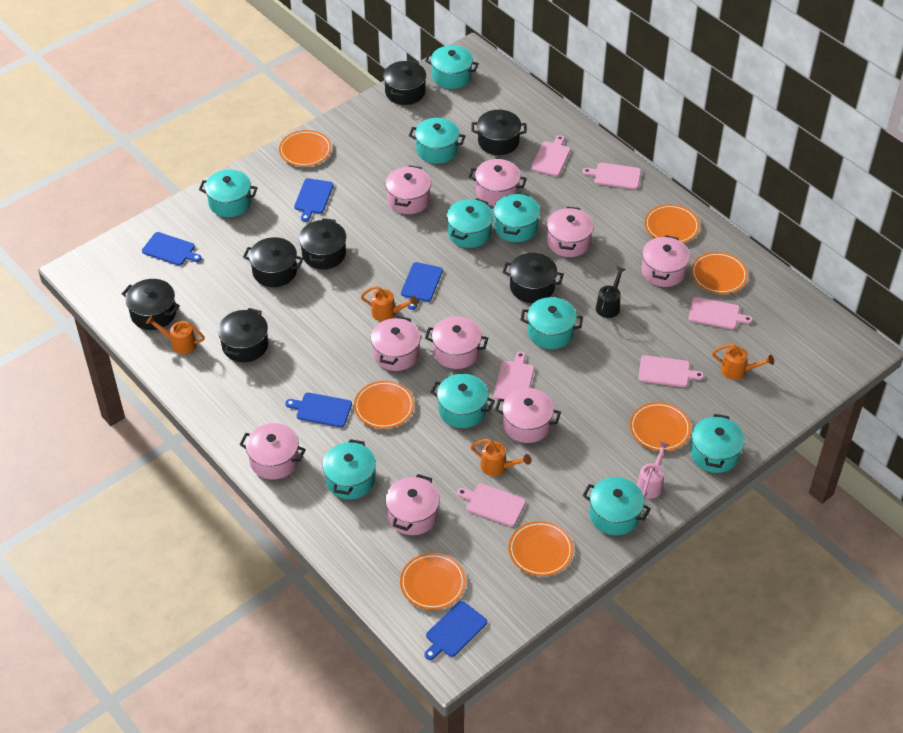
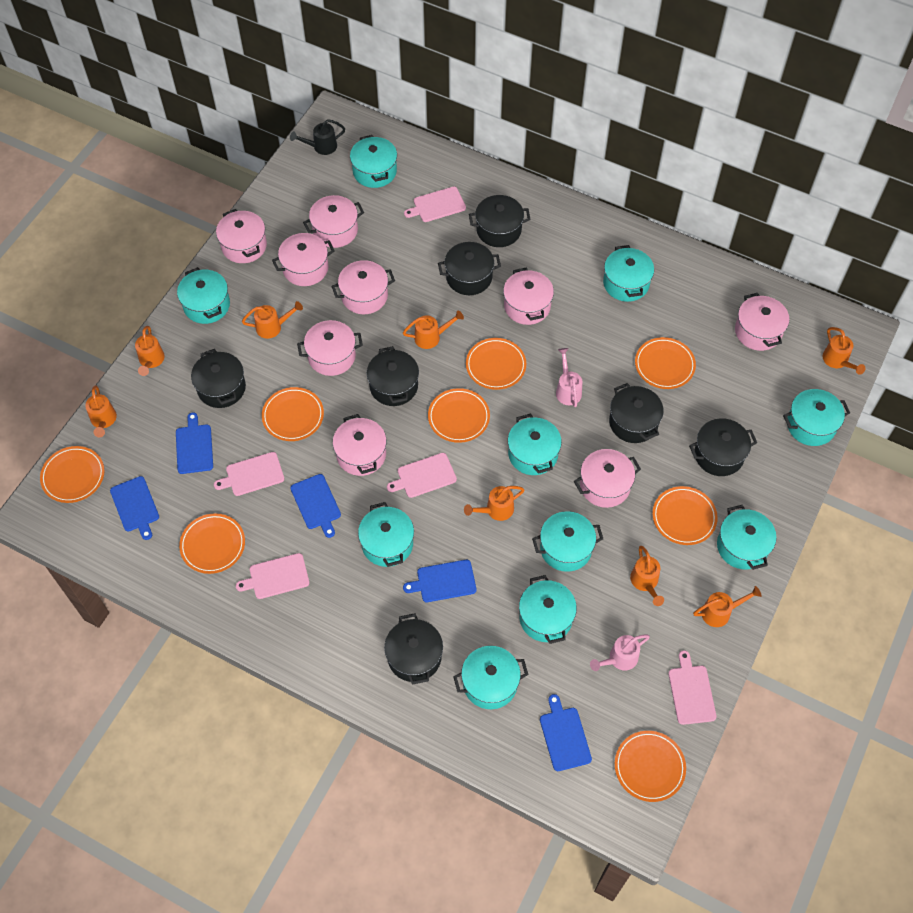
orange plate: 7 -> 8
orange watering can: 4 -> 8
pink cutting board: 6 -> 5
pink watering can: 1 -> 2

